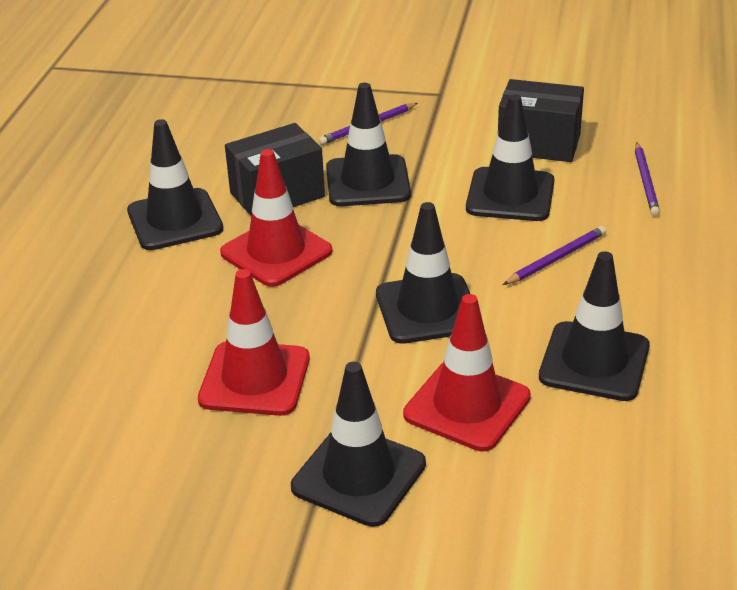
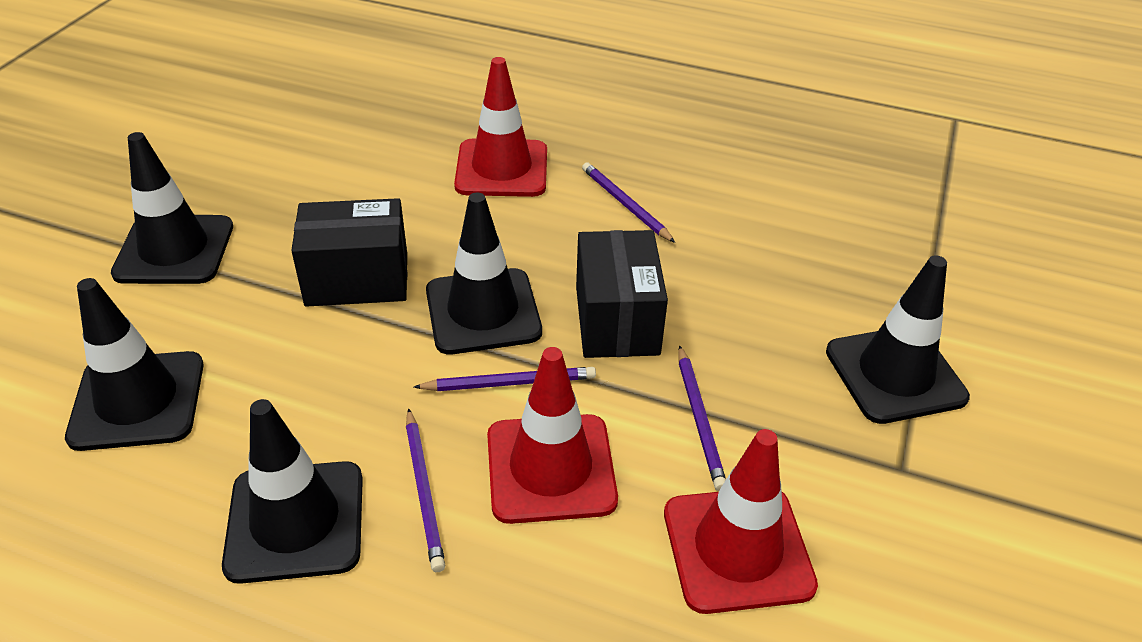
black traffic cone: 6 -> 5
purple pencil: 3 -> 4

